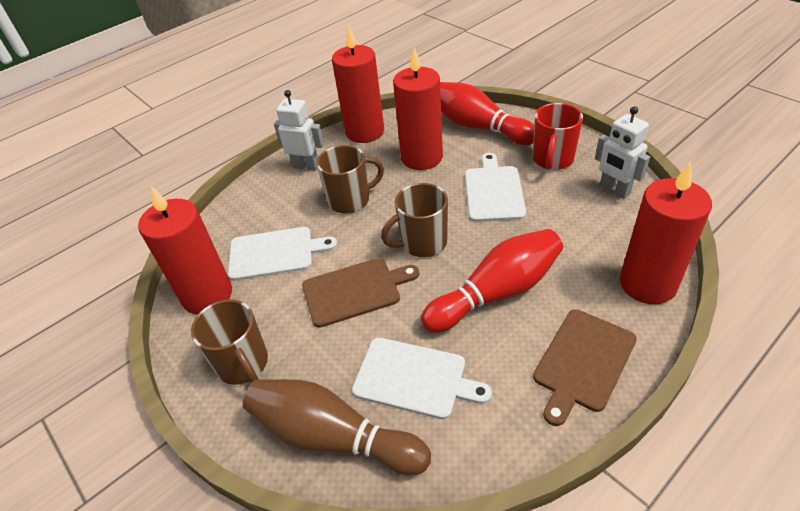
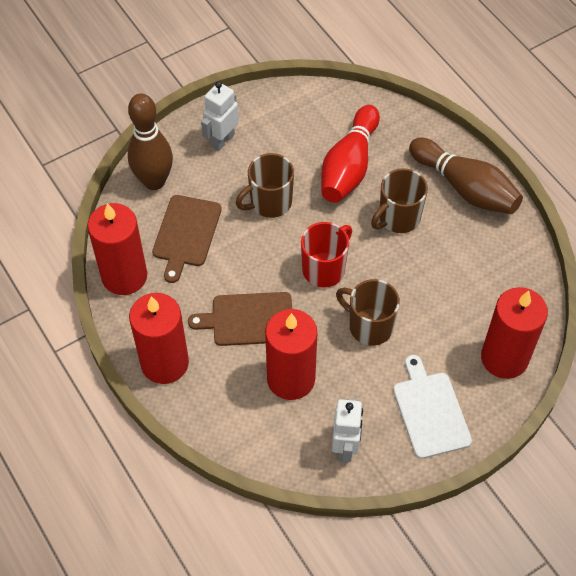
brown bowling pin: 1 -> 2
red bowling pin: 2 -> 1
white cutting board: 3 -> 1

